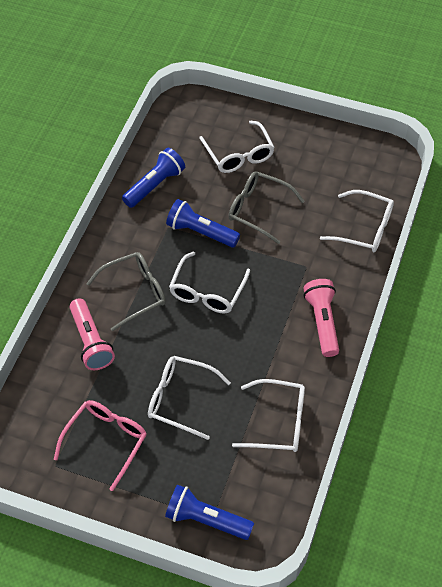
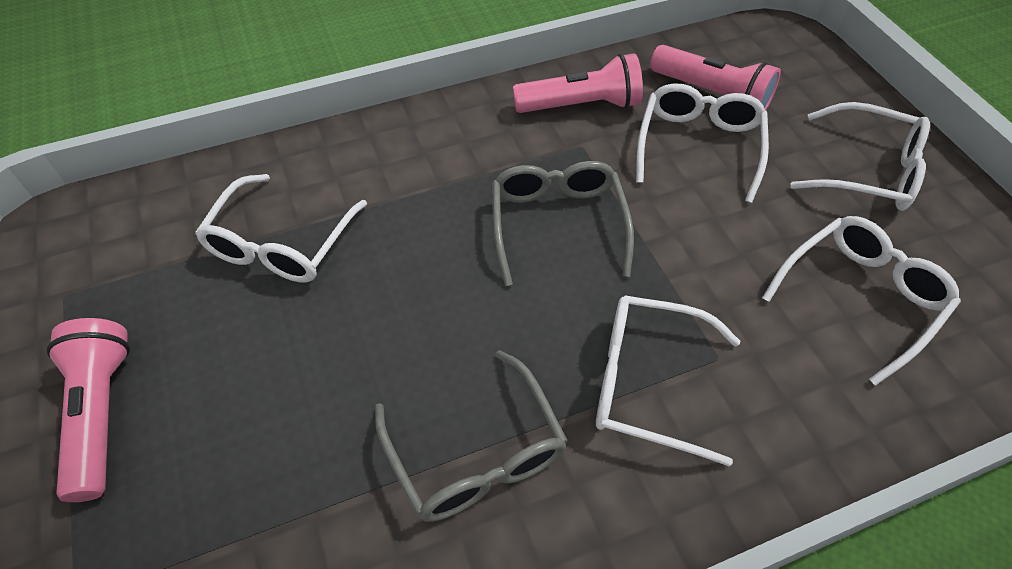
blue flashlight: 3 -> 0
pink flashlight: 2 -> 3
pink glasses: 1 -> 0

